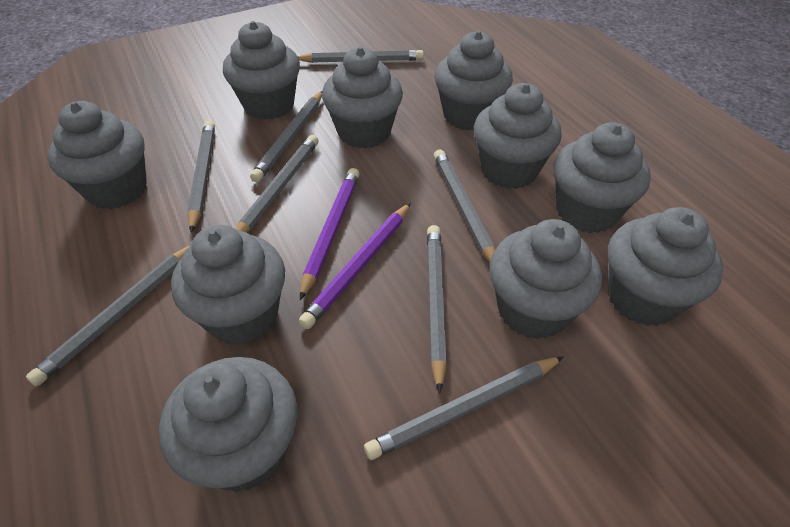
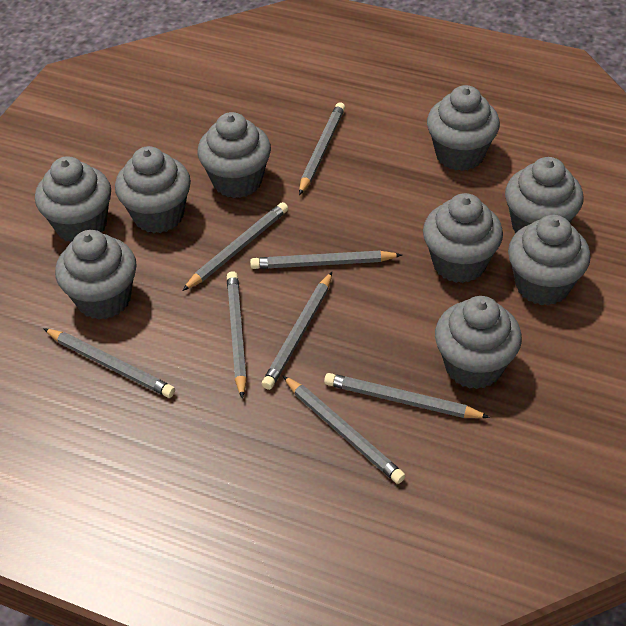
grey cupcake: 10 -> 9
purple pencil: 2 -> 0

